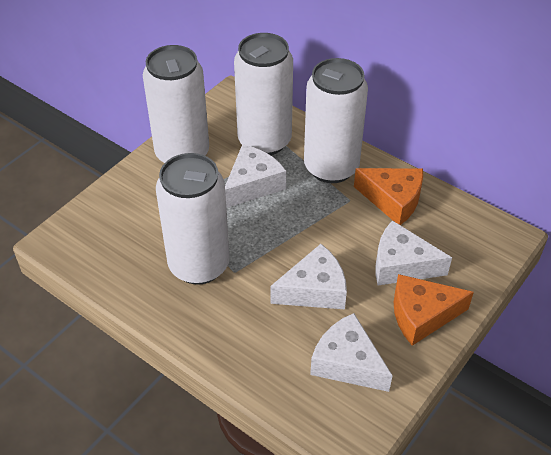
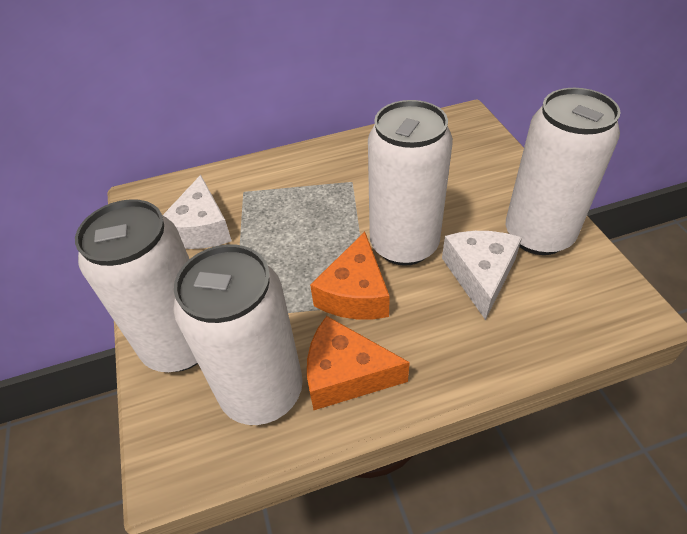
white cheese: 4 -> 2

